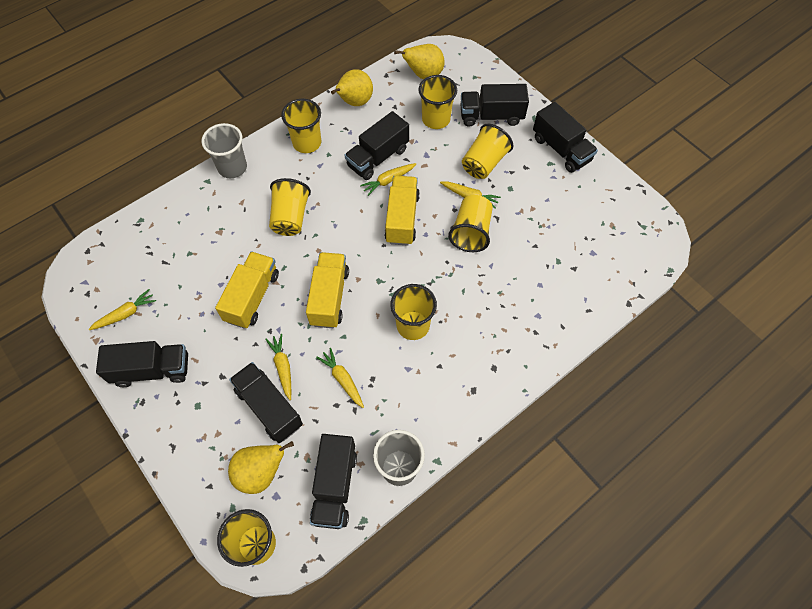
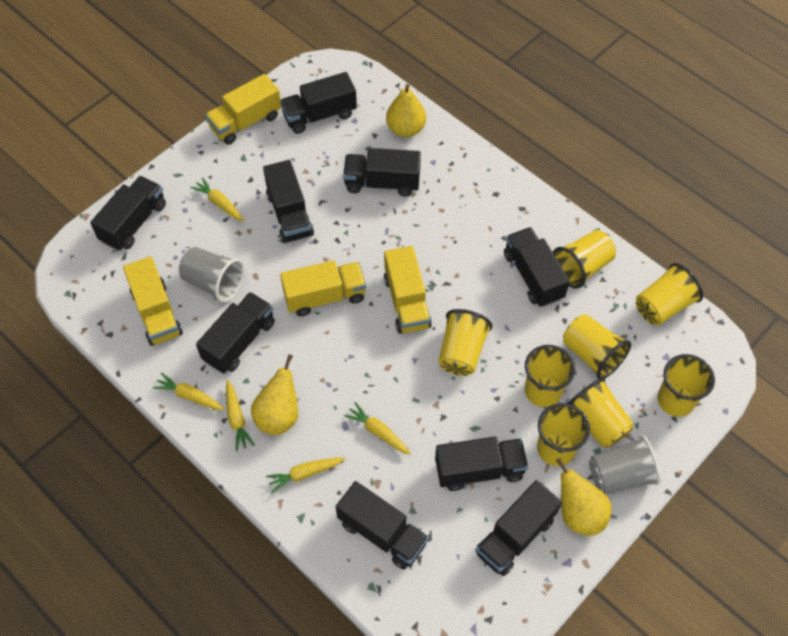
black truck: 6 -> 9
yellow cup: 7 -> 8
yellow truck: 3 -> 4

